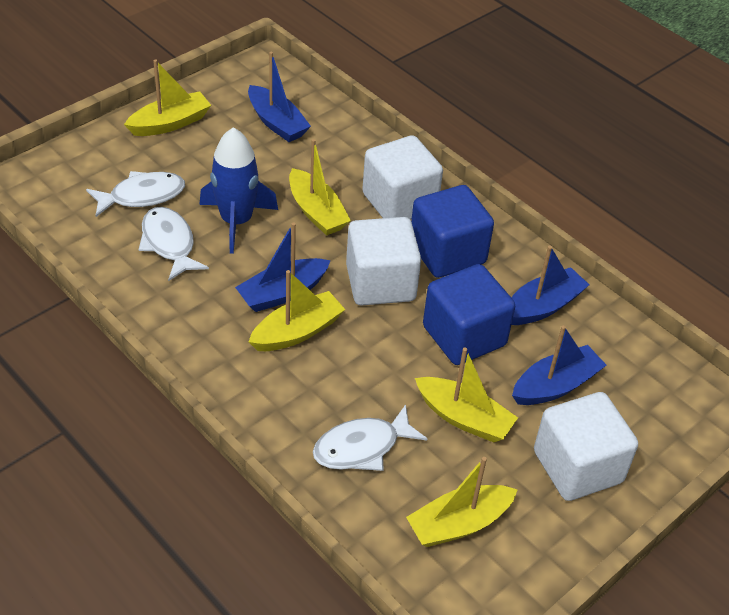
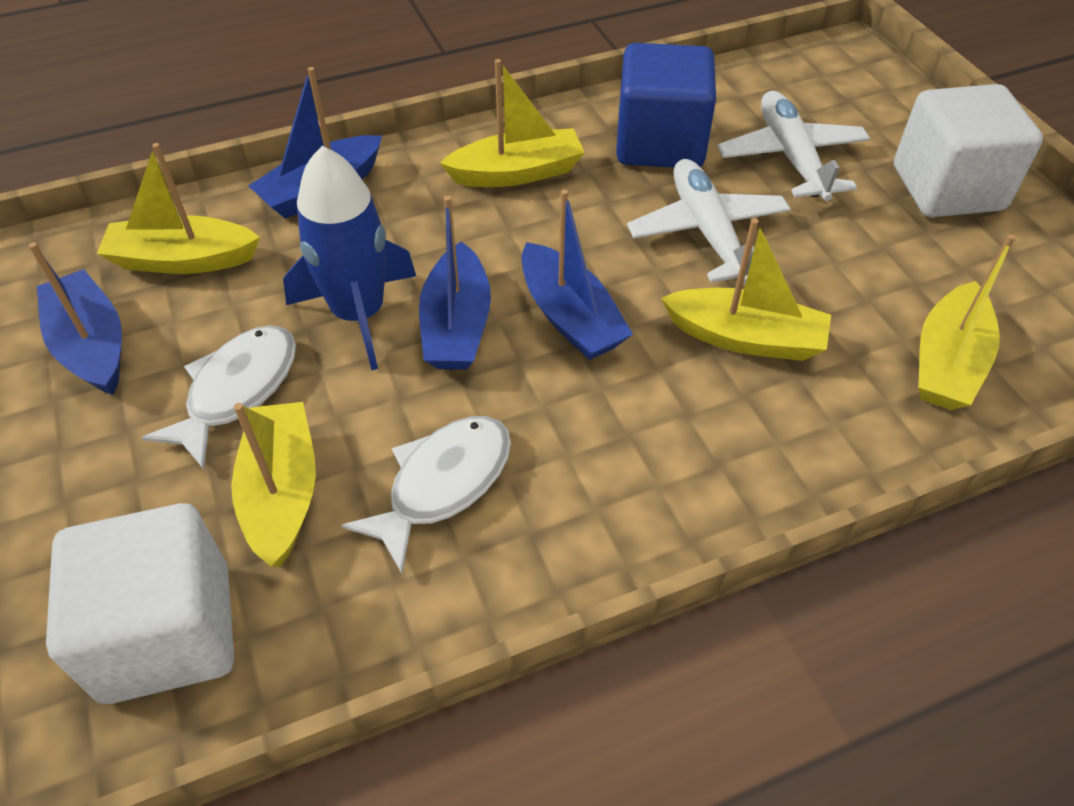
blue cube: 2 -> 1
white cube: 3 -> 2
white fish: 3 -> 2
white plane: 0 -> 2

